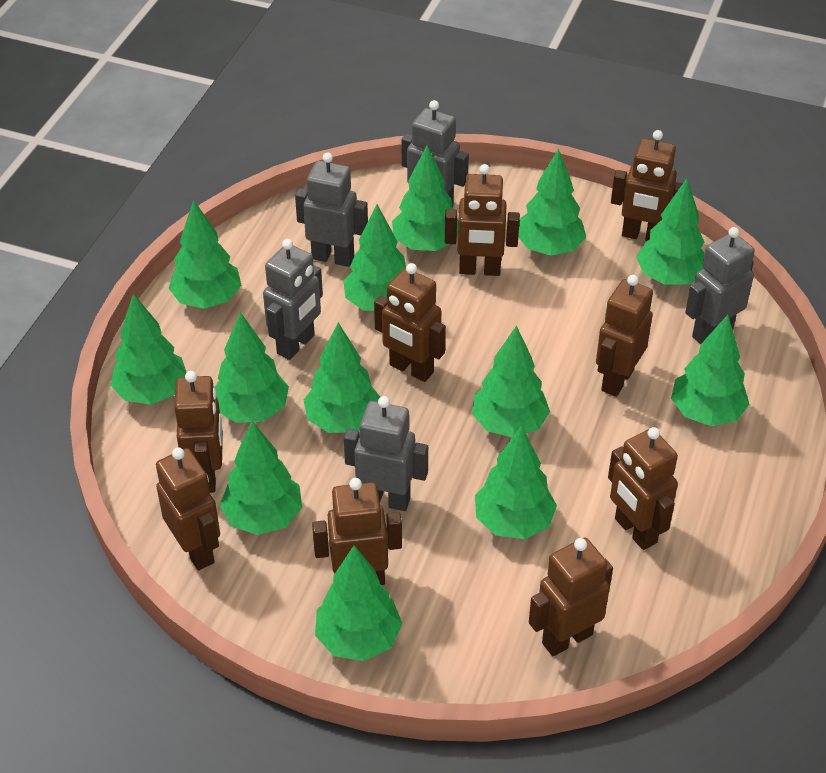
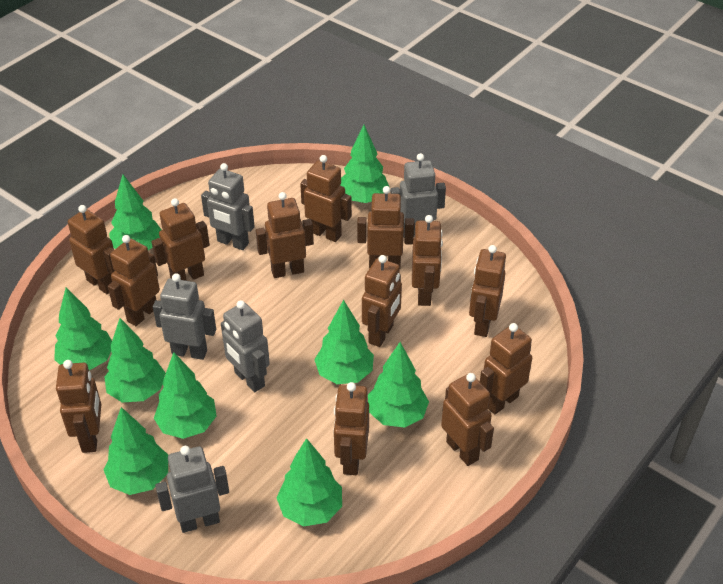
brown robot: 9 -> 13
green tree: 13 -> 9

